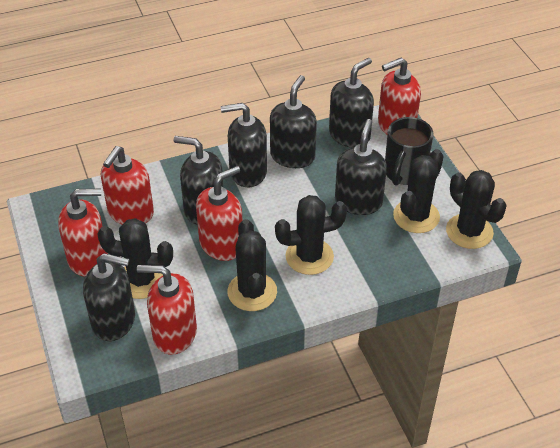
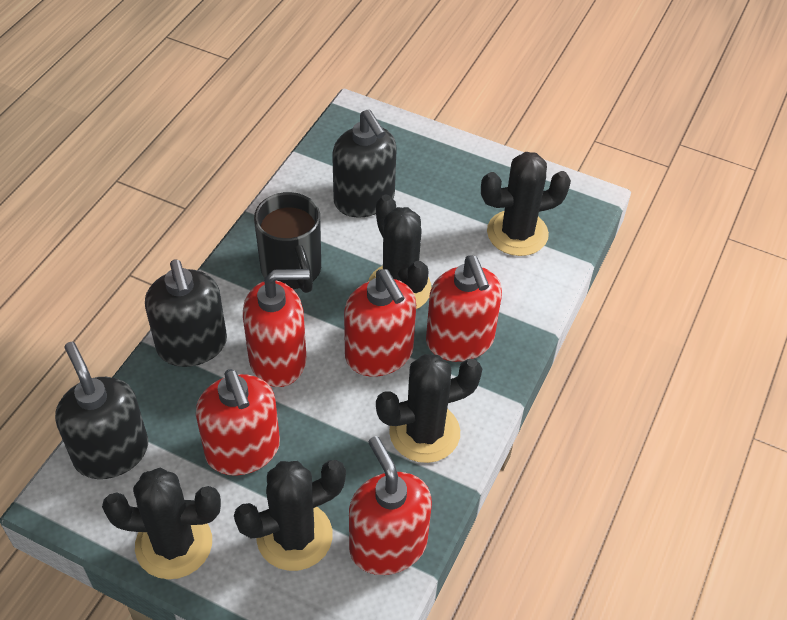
black soap dispenser: 6 -> 3

